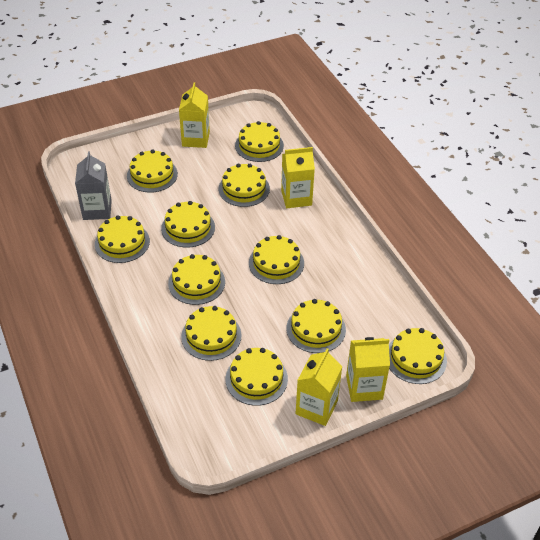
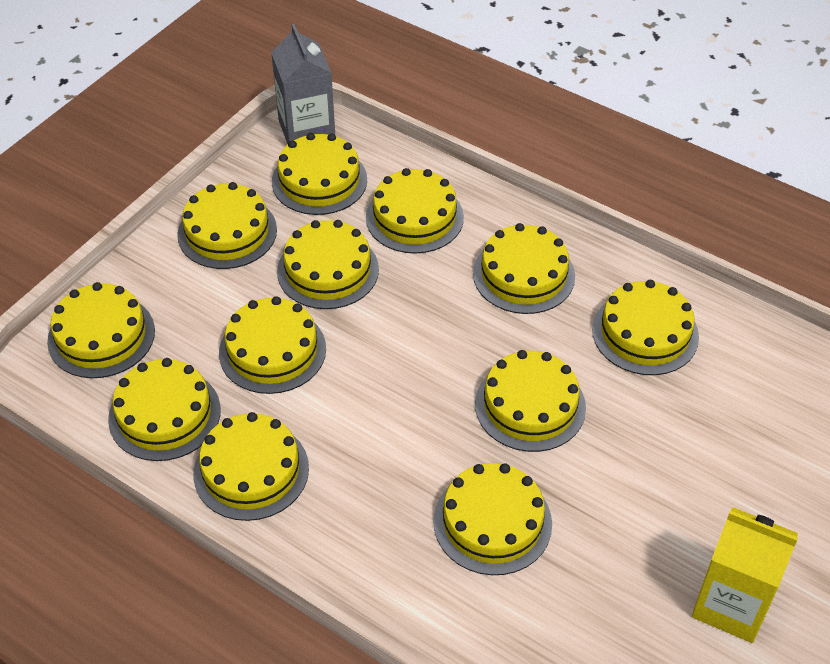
yellow cake: 11 -> 12
yellow carton: 4 -> 1

